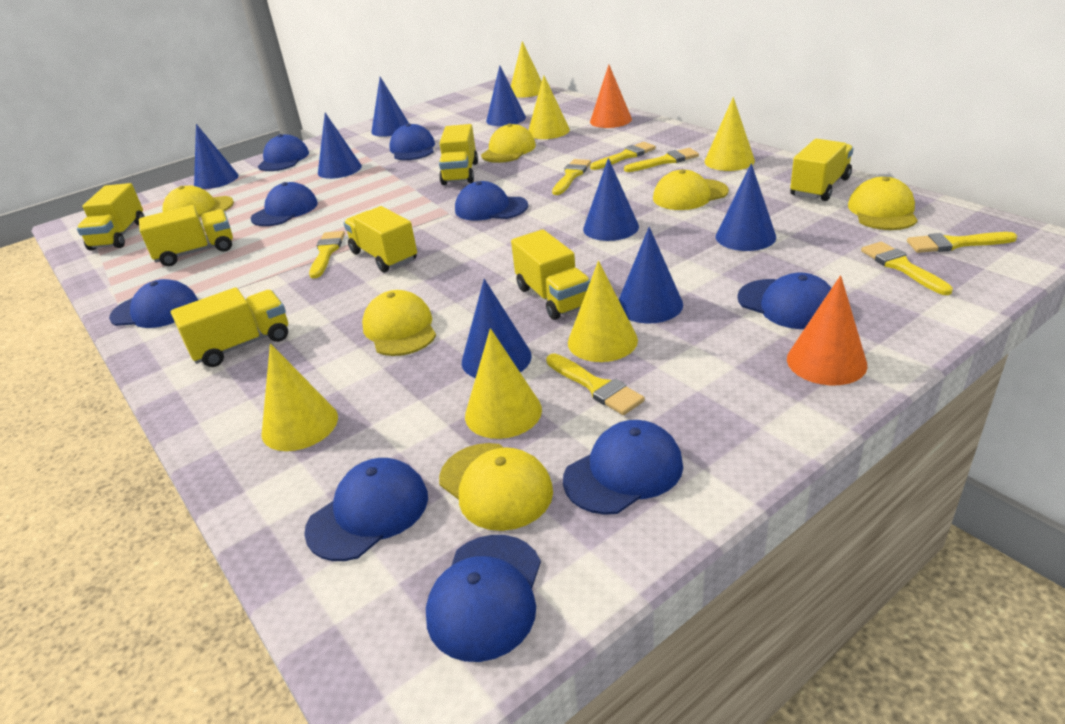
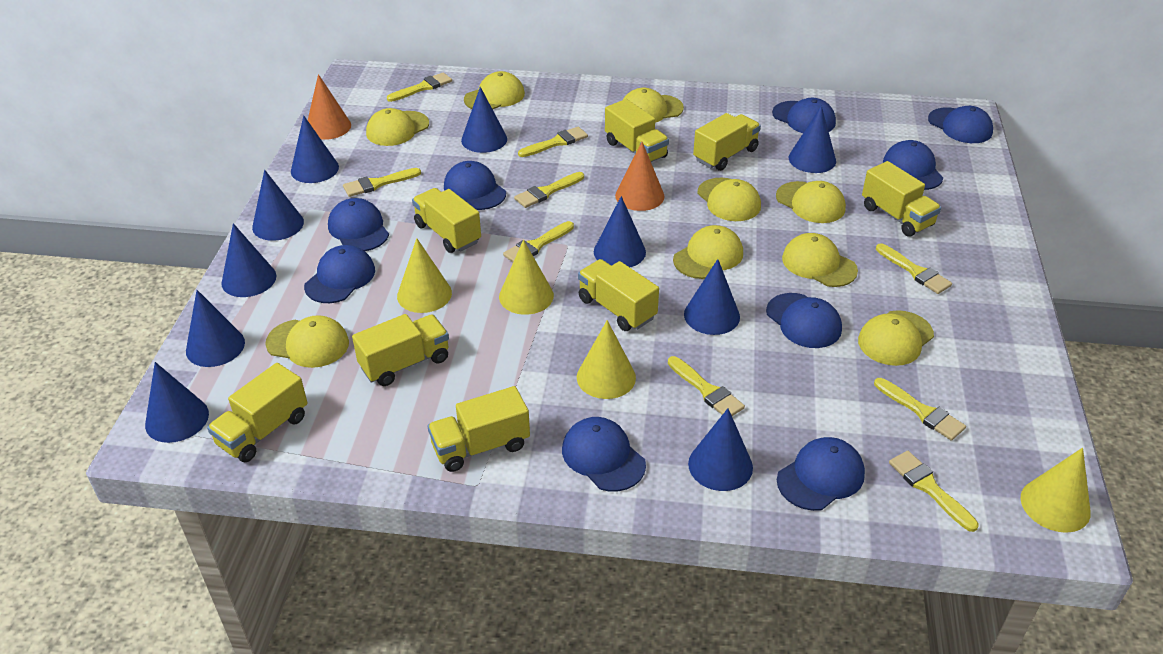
blue cone: 8 -> 10
yellow brush: 7 -> 9
yellow cap: 6 -> 9
yellow cone: 6 -> 4
yellow truck: 7 -> 8

